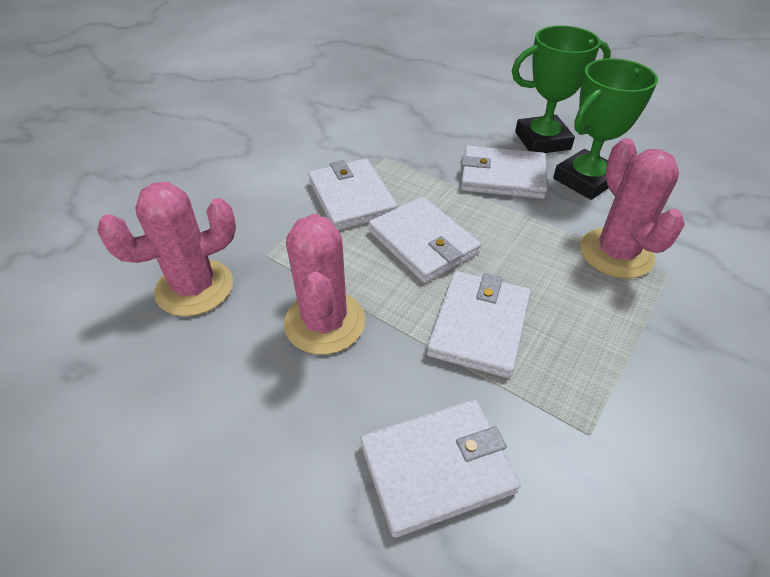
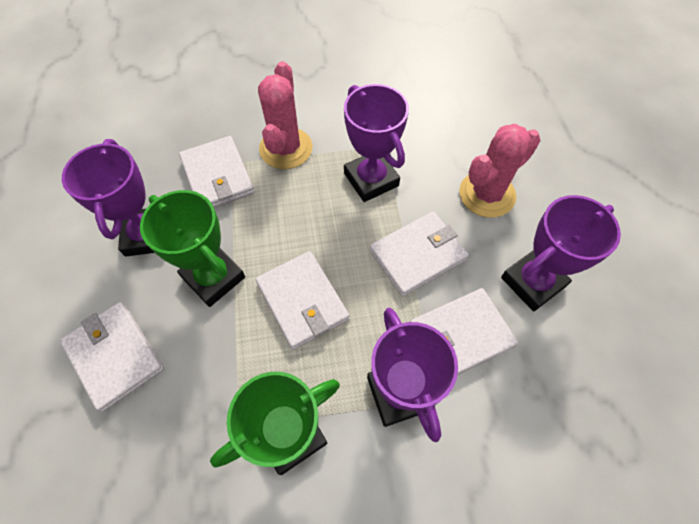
pink cactus: 3 -> 2
purple trophy: 0 -> 4

